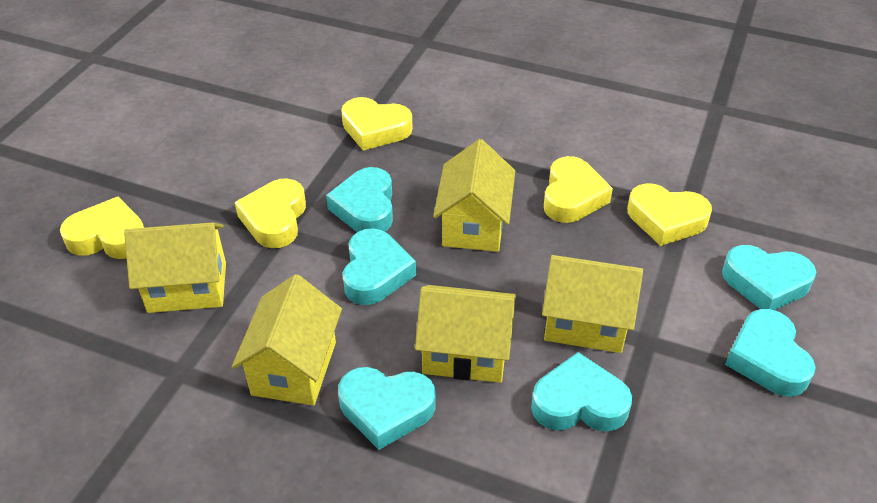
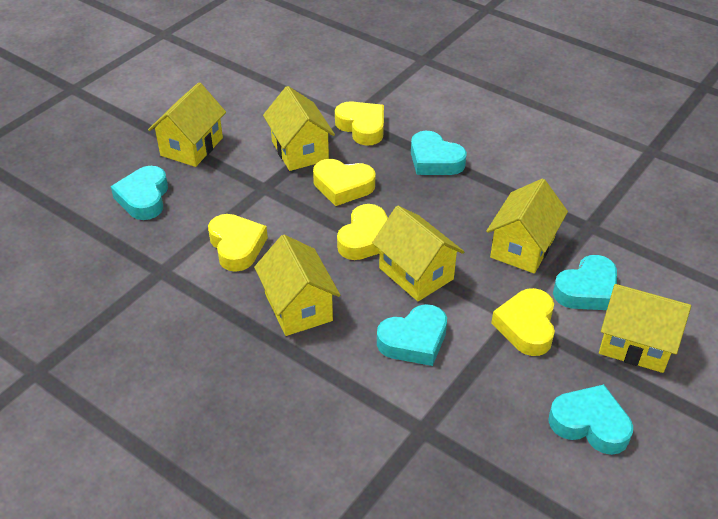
turquoise heart: 6 -> 5
yellow house: 5 -> 6

